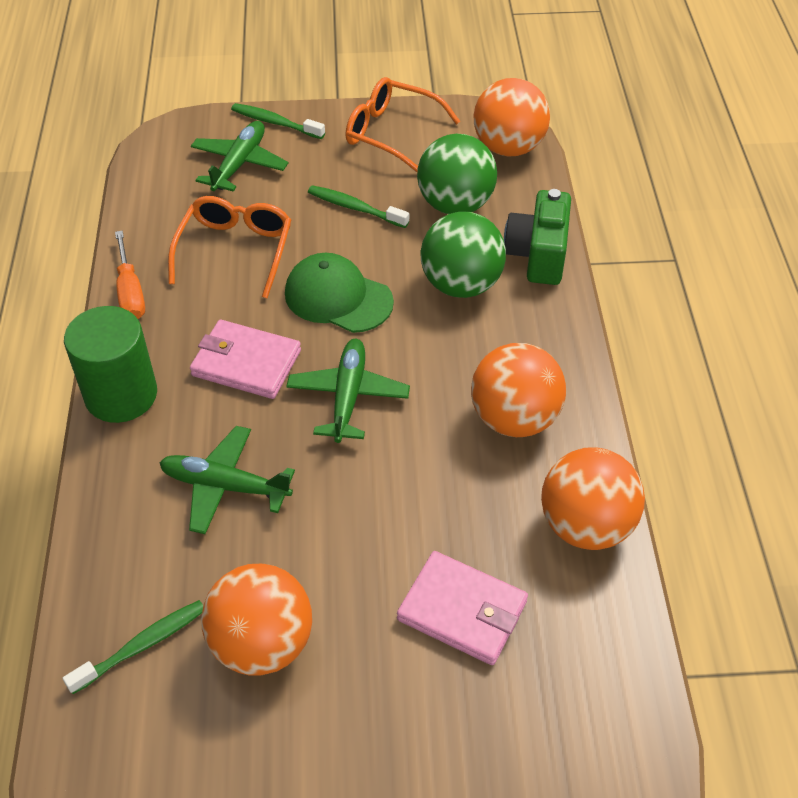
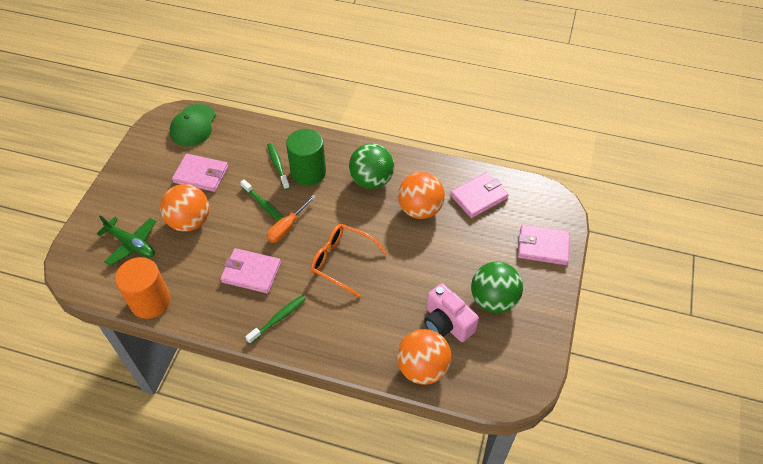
green camera: 1 -> 0
green plane: 3 -> 1
orange ball: 4 -> 3
orange cylinder: 0 -> 1
orange glasses: 2 -> 1
pink camera: 0 -> 1
pink wallet: 2 -> 4

